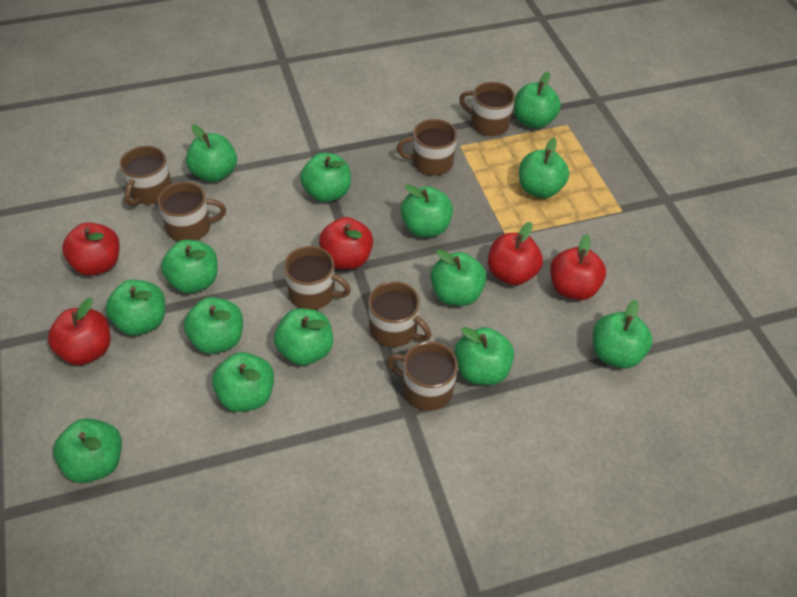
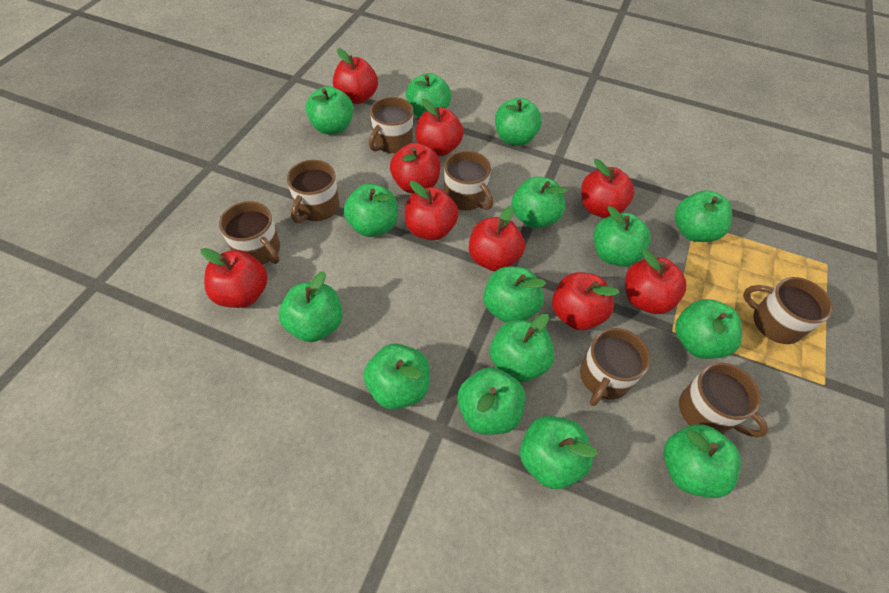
green apple: 14 -> 15
red apple: 5 -> 9

